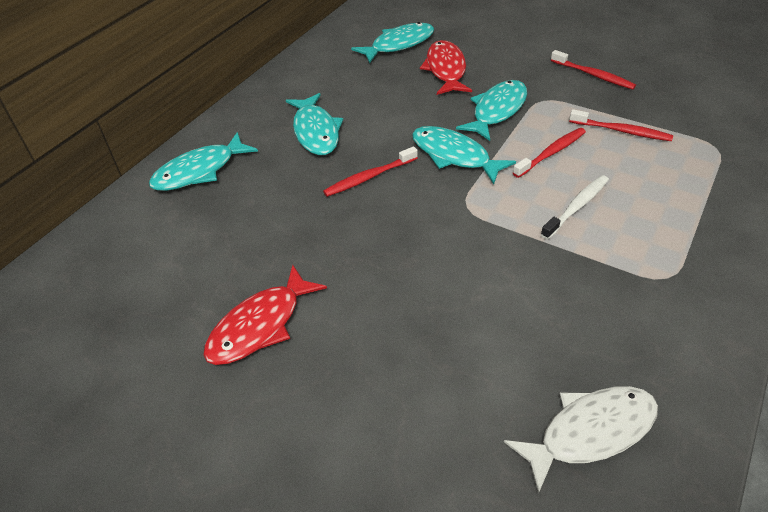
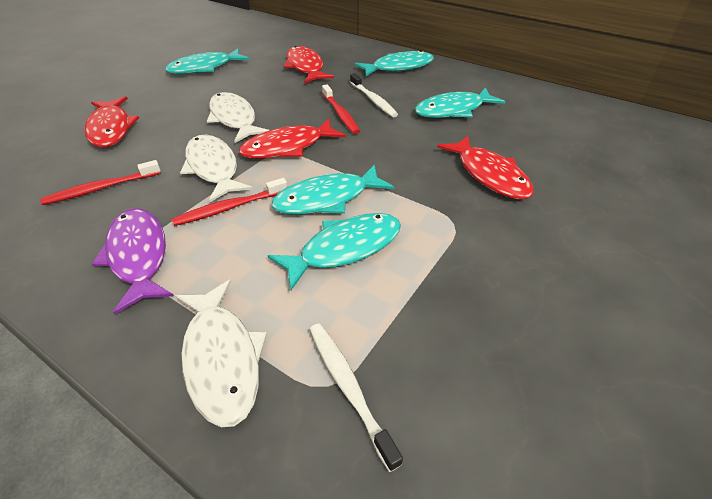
purple fish: 0 -> 1
red fish: 2 -> 4
red toothbrush: 4 -> 3
white fish: 1 -> 3
white toothbrush: 1 -> 2

